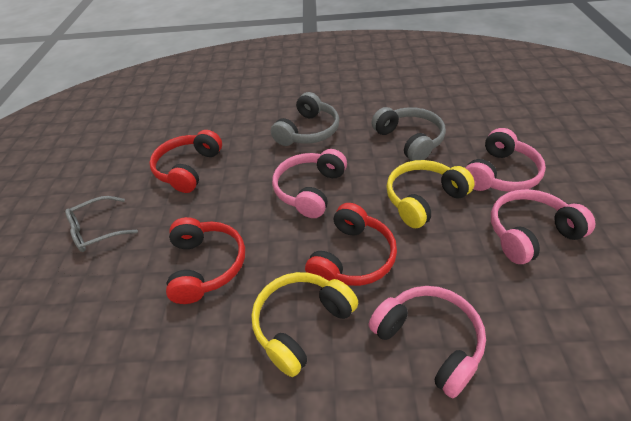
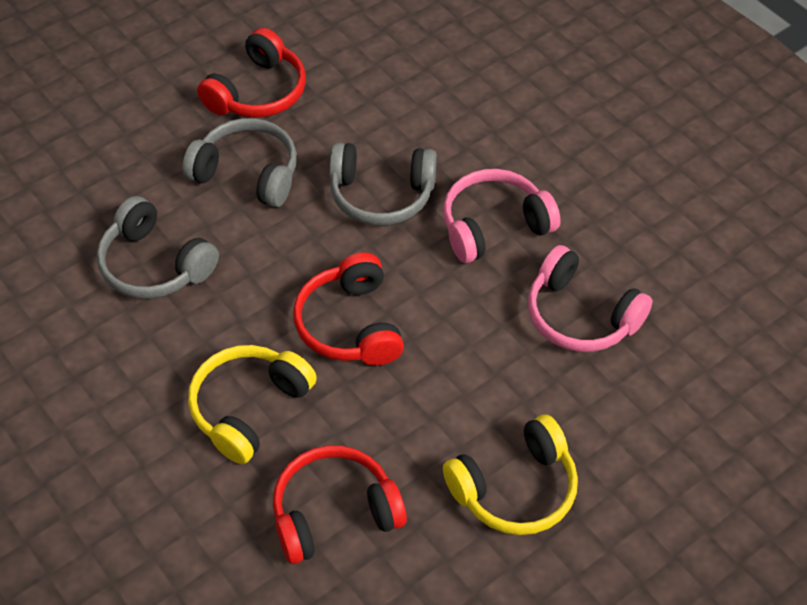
grey glasses: 1 -> 0
grey headphones: 2 -> 3
pink headphones: 4 -> 2

